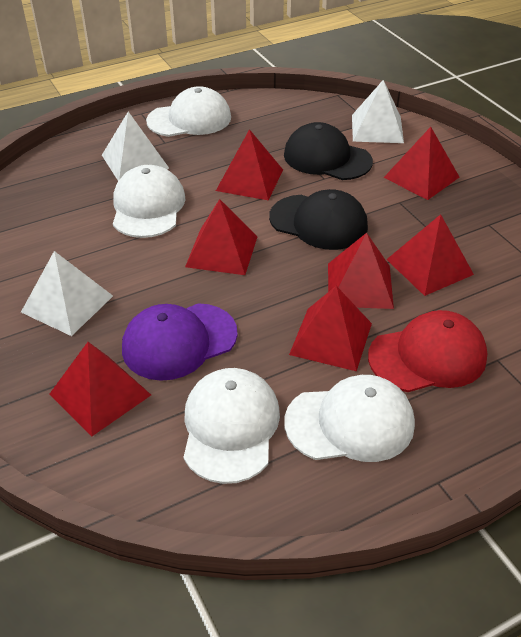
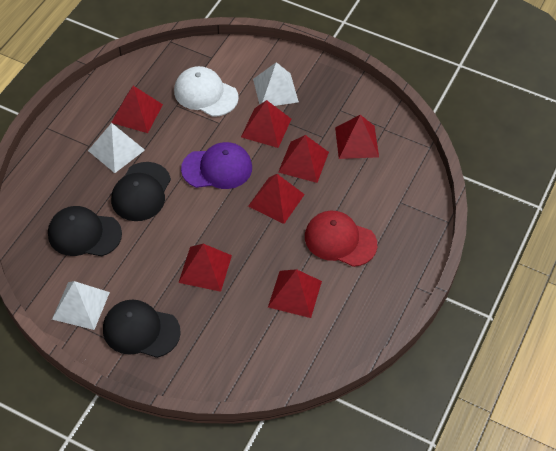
black cap: 2 -> 3
white cap: 4 -> 1

